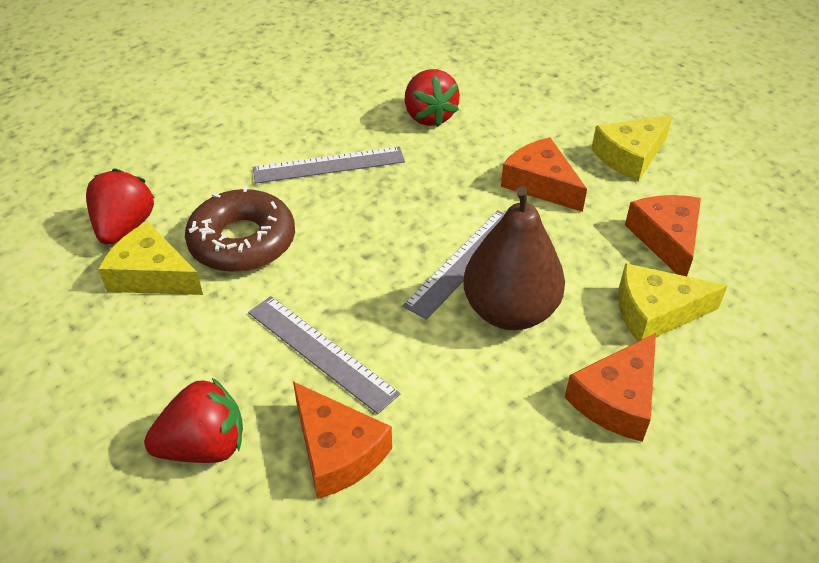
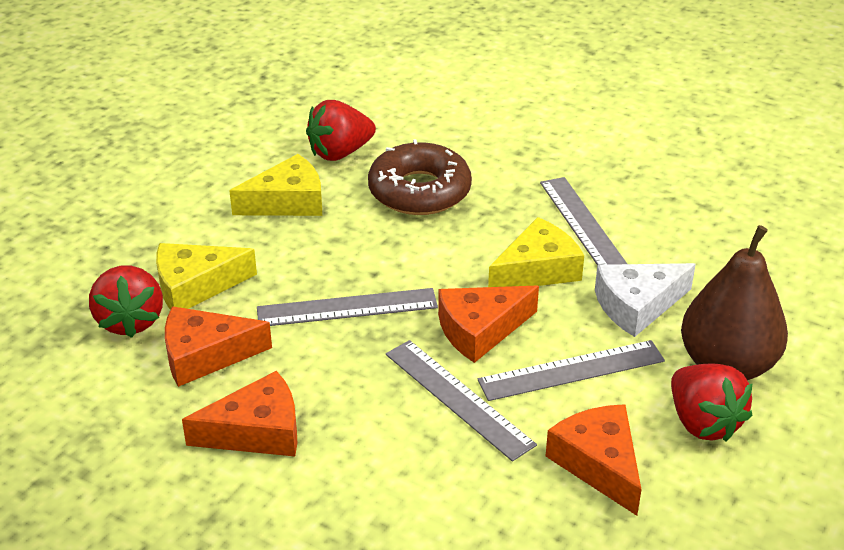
grey ruler: 3 -> 4
white cheese: 0 -> 1

